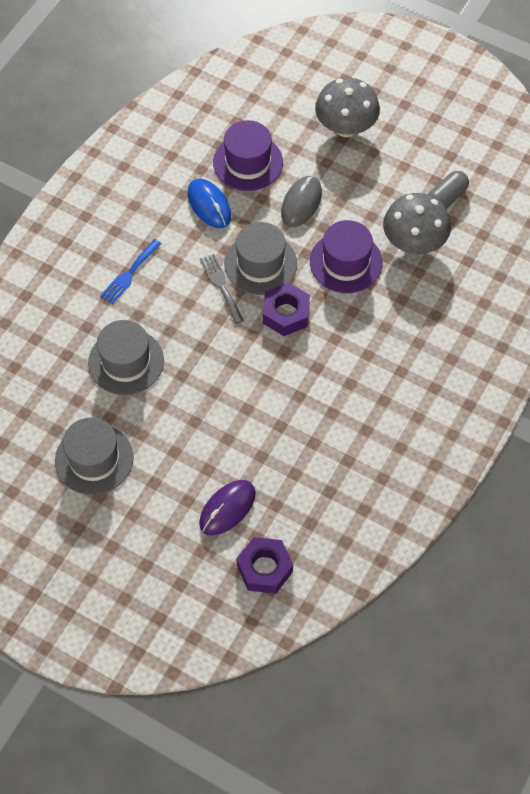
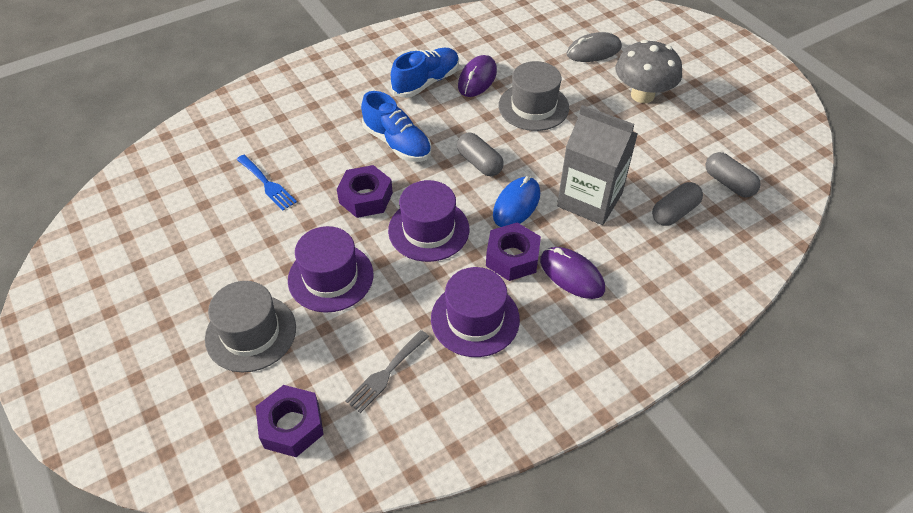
blue shoe: 0 -> 2
grey capsule: 1 -> 3
grey carton: 0 -> 1
grey hat: 3 -> 2
grey mushroom: 2 -> 1
purple hat: 2 -> 3
purple mouse: 1 -> 2
purple nut: 2 -> 3

